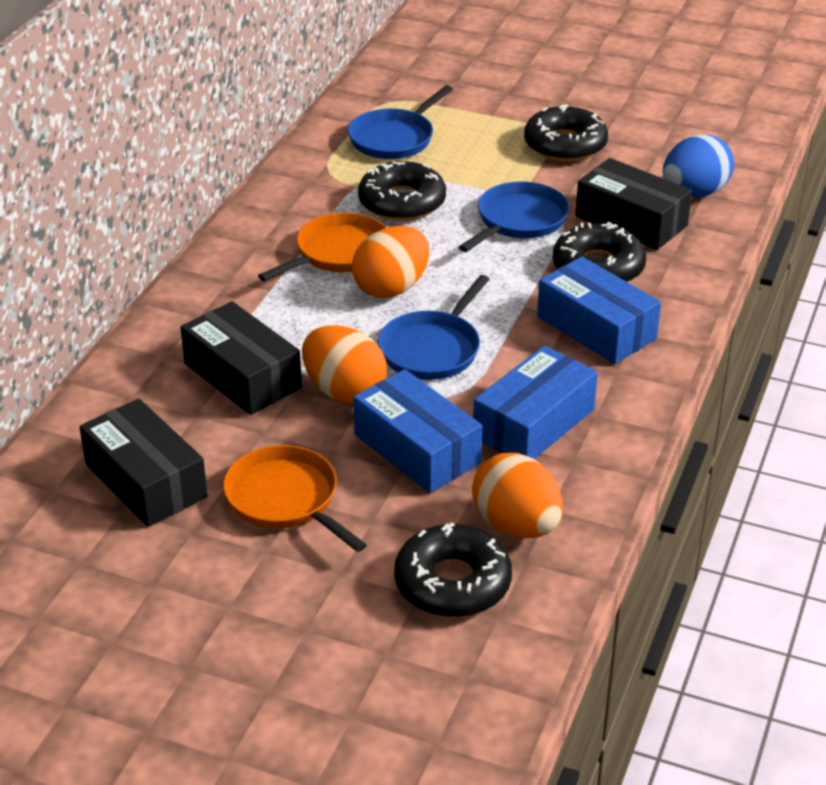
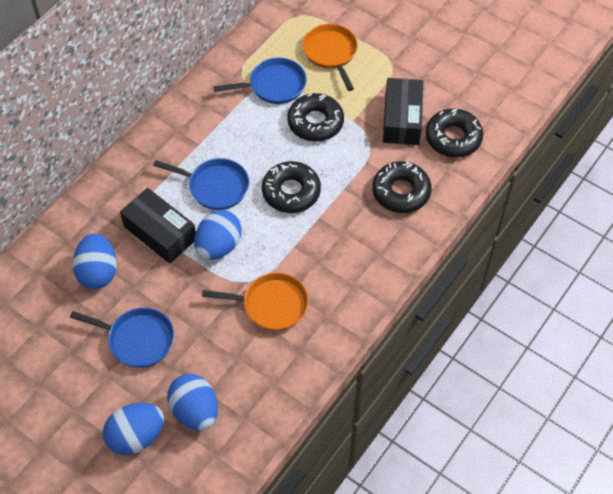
black box: 3 -> 2
blue box: 3 -> 0
blue egg: 1 -> 4
orange egg: 3 -> 0

